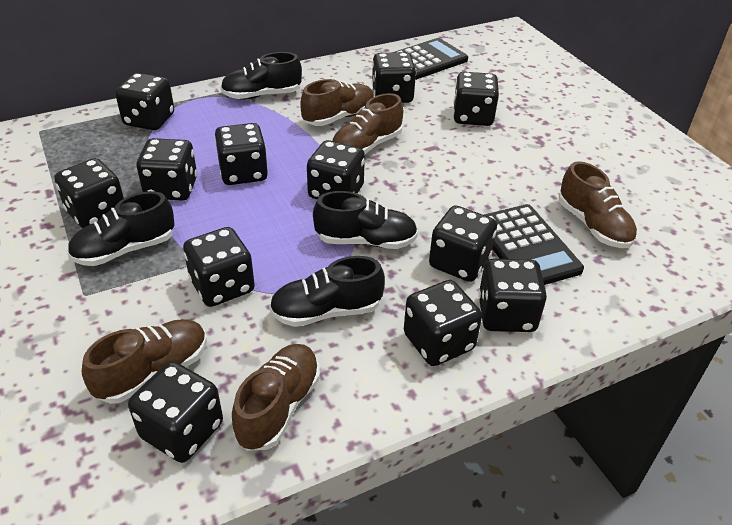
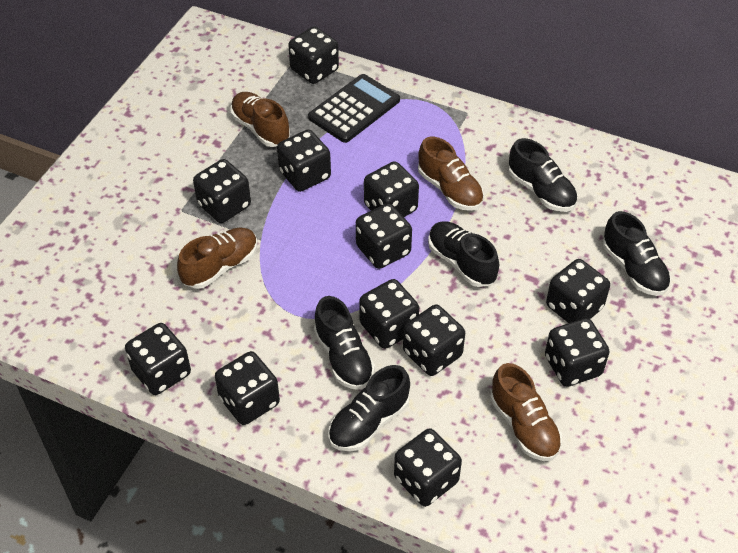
black calculator: 2 -> 1
black shoe: 4 -> 5
brown shoe: 5 -> 4

